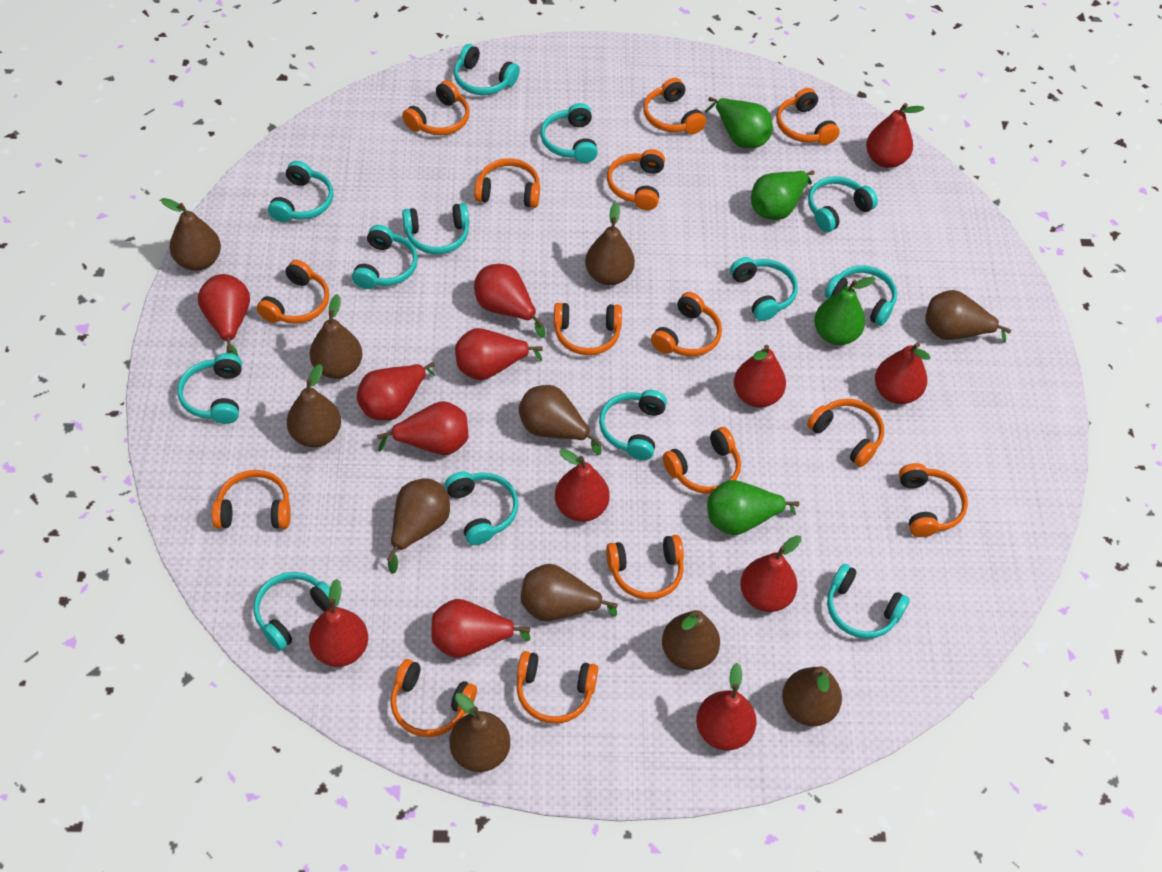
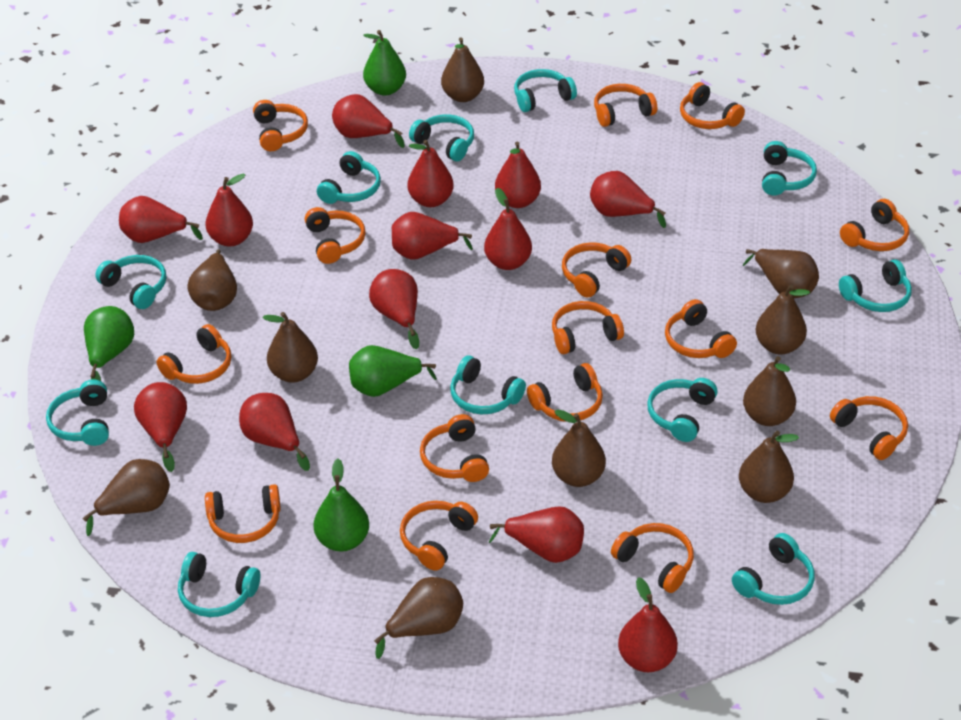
brown pear: 11 -> 10
turquoise headphones: 13 -> 11

